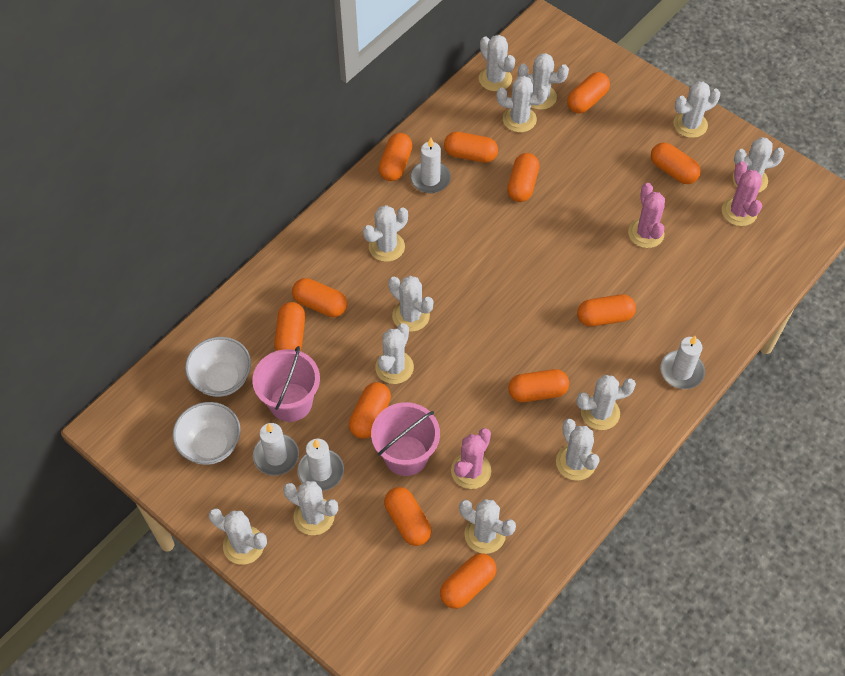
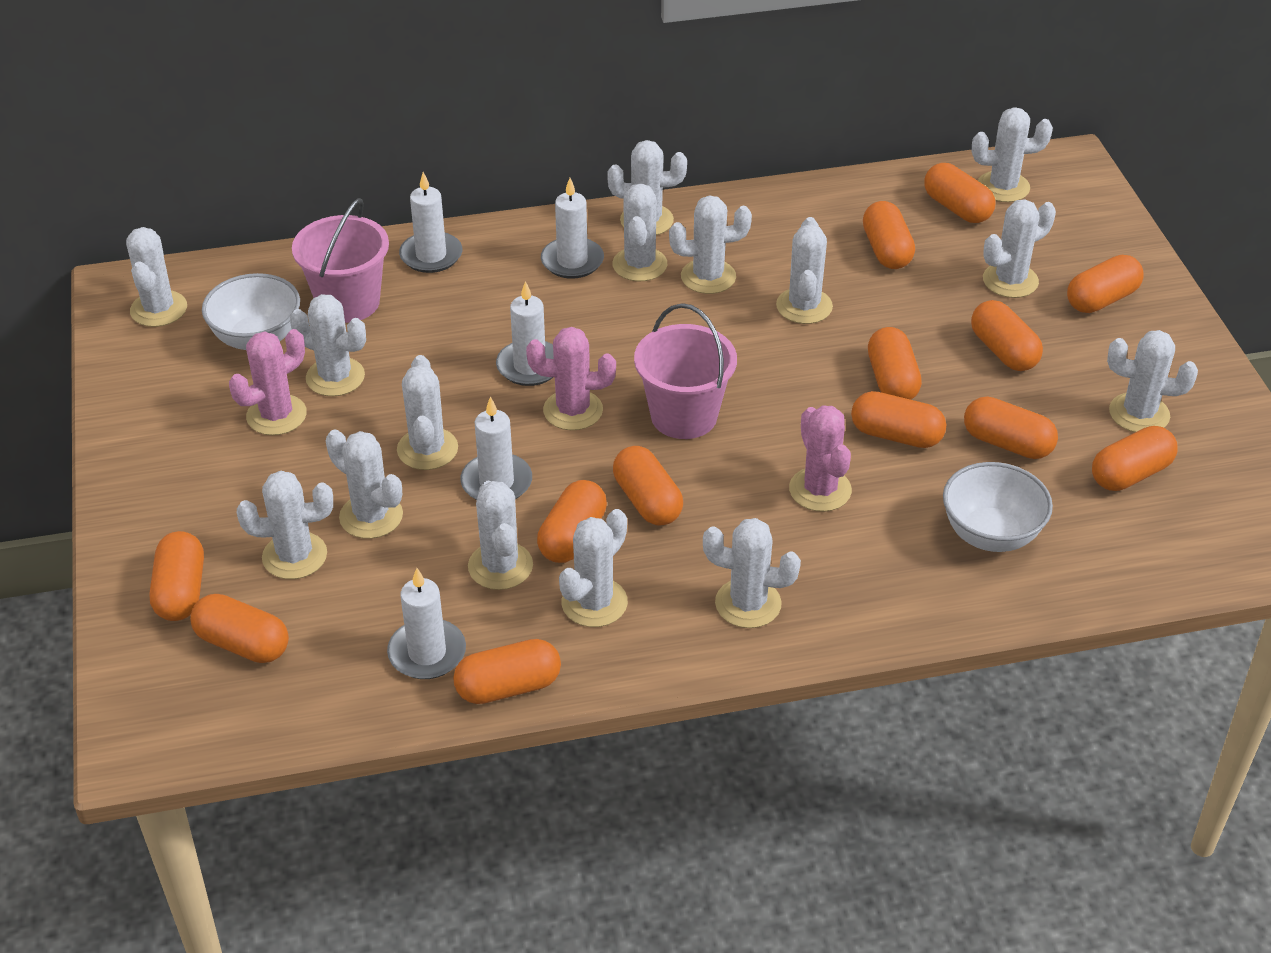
orange capsule: 12 -> 13
white cactus: 13 -> 15
white candle: 4 -> 5

